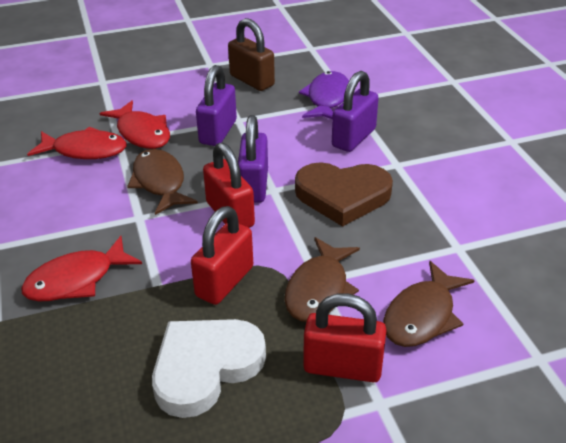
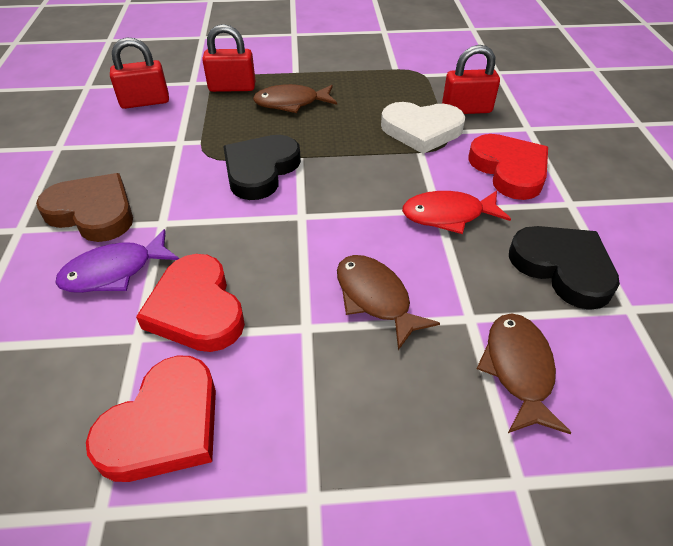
black heart: 0 -> 2
brown padlock: 1 -> 0
purple padlock: 3 -> 0
red fish: 3 -> 1
red heart: 0 -> 3

